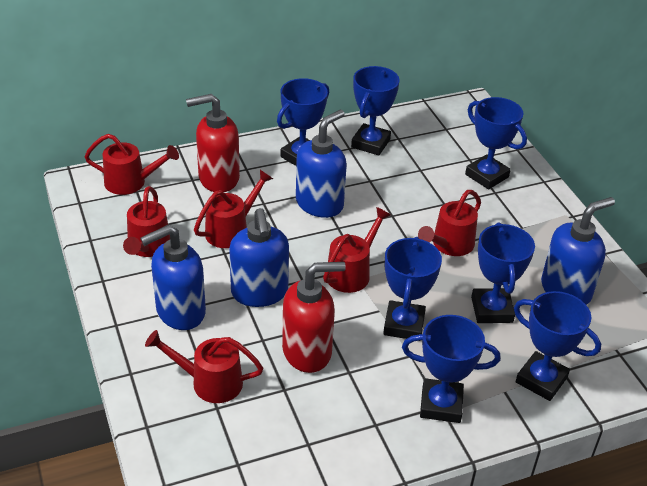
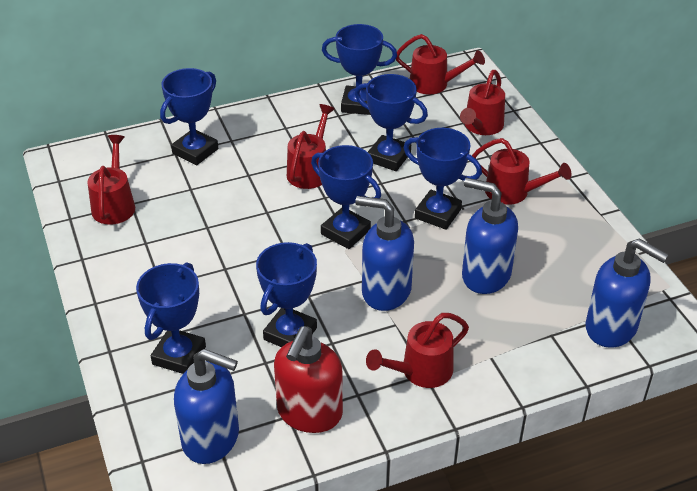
red soap dispenser: 2 -> 1

